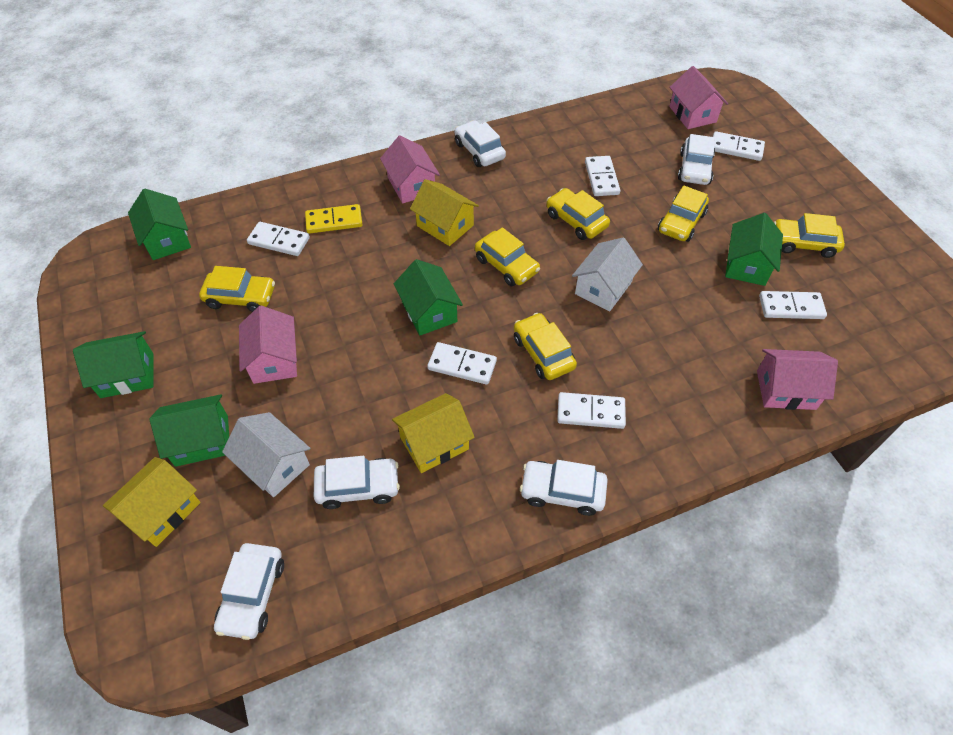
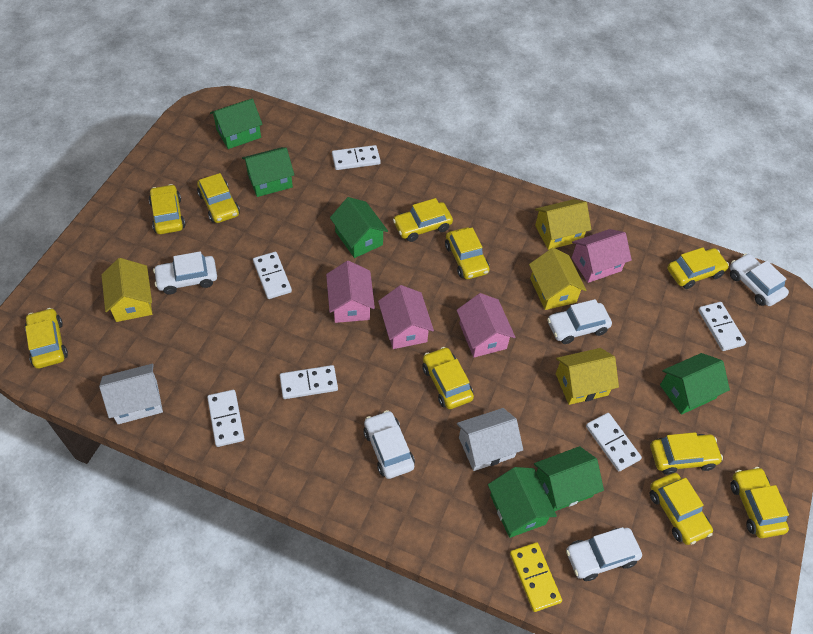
green house: 5 -> 6
yellow car: 6 -> 10
yellow house: 3 -> 4

